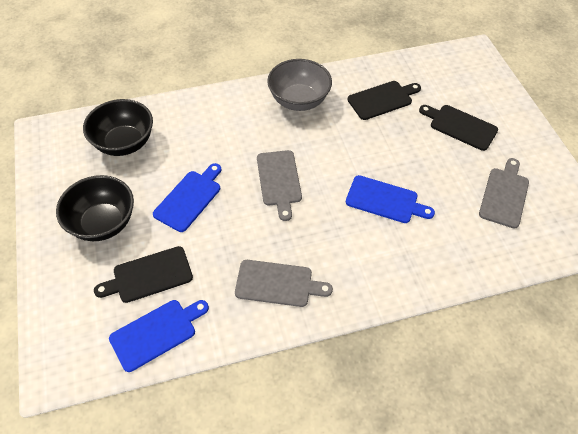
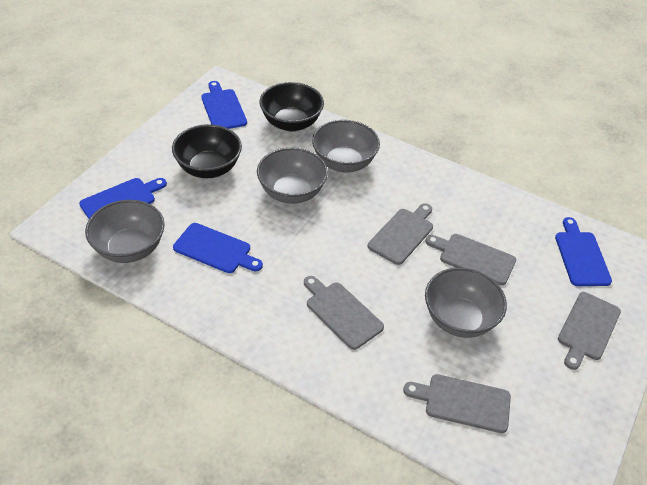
black cutting board: 3 -> 0
blue cutting board: 3 -> 4
grey bowl: 1 -> 4
grey cutting board: 3 -> 5

